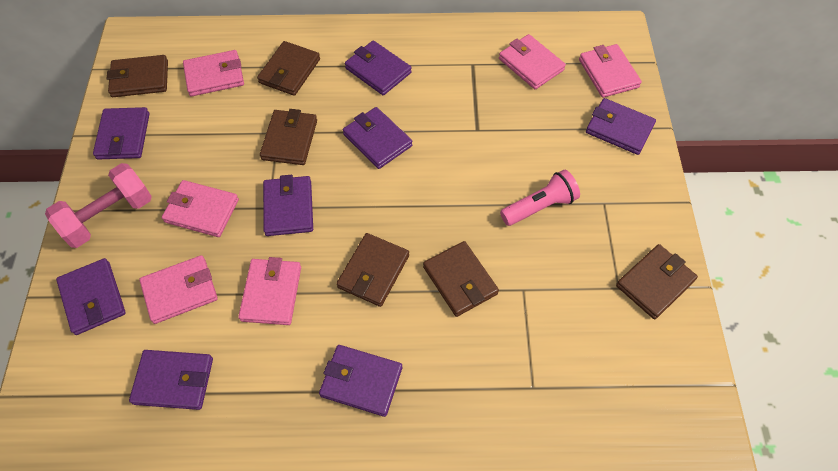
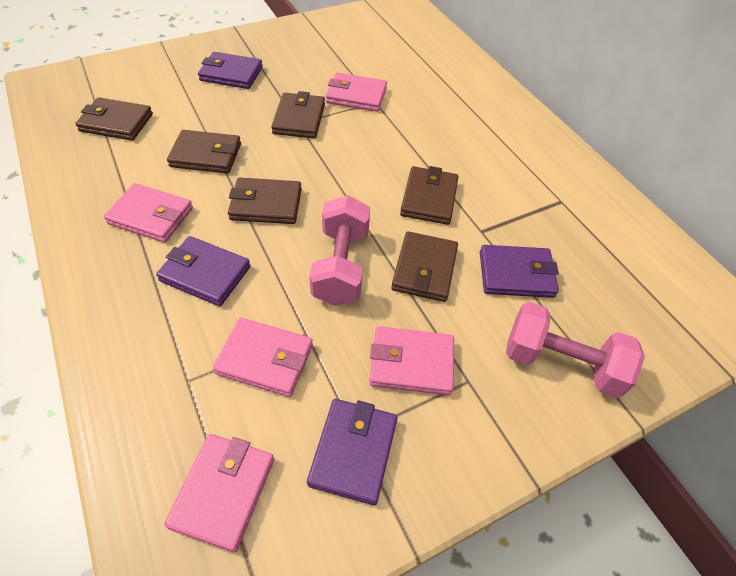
pink dumbbell: 1 -> 2
pink flashlight: 1 -> 0
pink wallet: 6 -> 5
purple wallet: 8 -> 4

